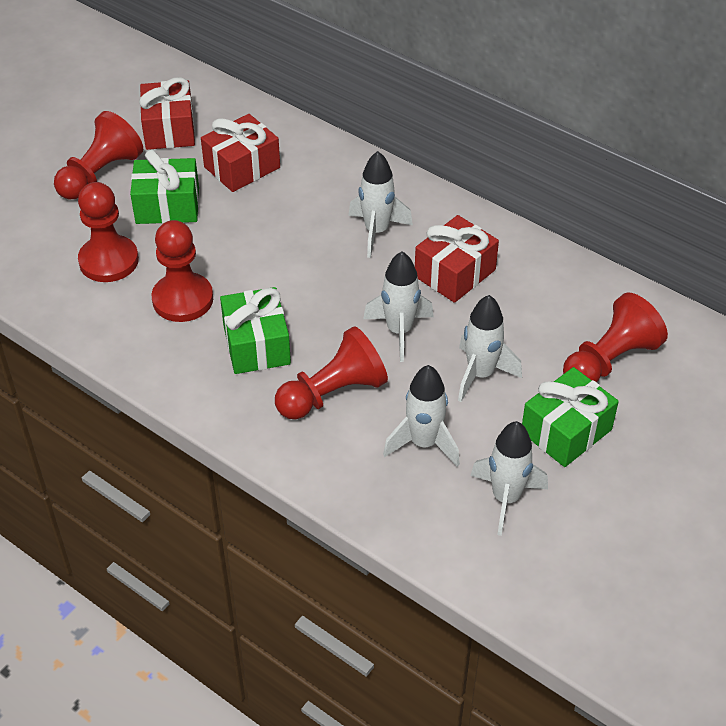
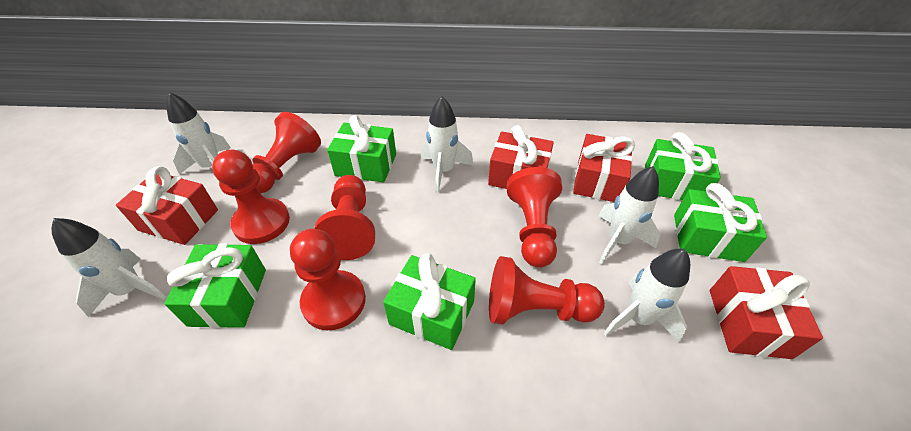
green gift: 3 -> 5
red gift: 3 -> 4
red pawn: 5 -> 6

